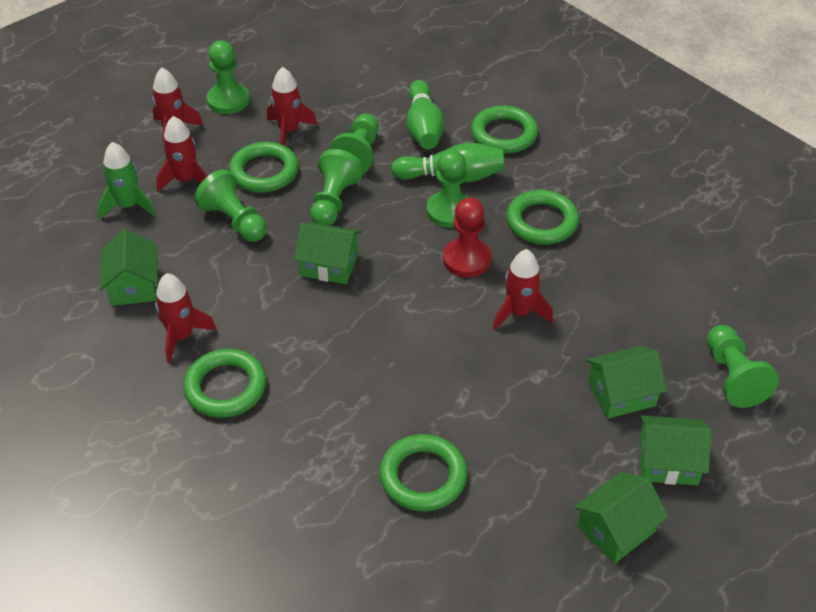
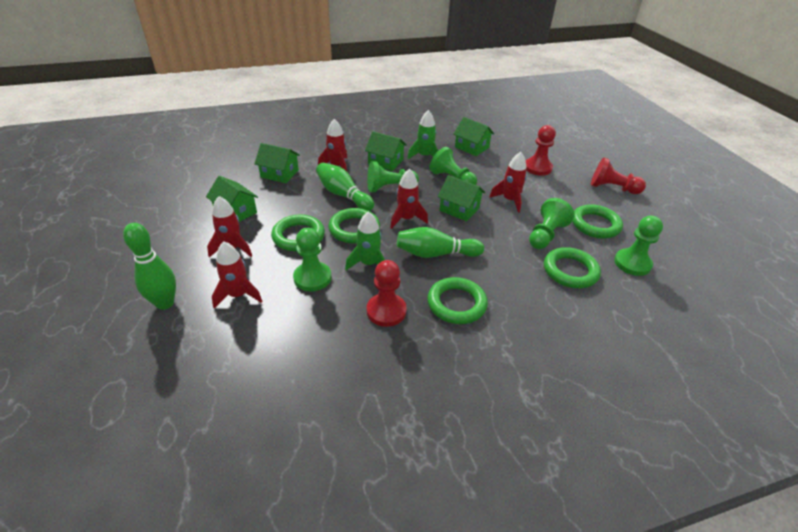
green bowling pin: 2 -> 3
green pawn: 6 -> 5
green rocket: 1 -> 2
red pawn: 1 -> 3

